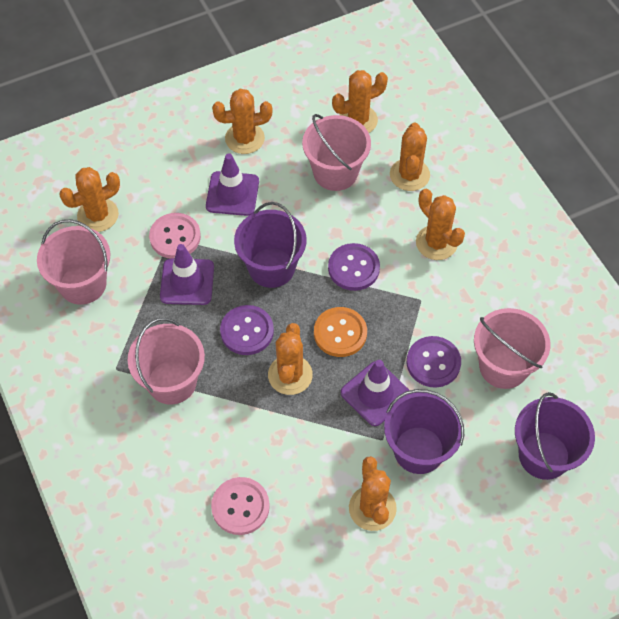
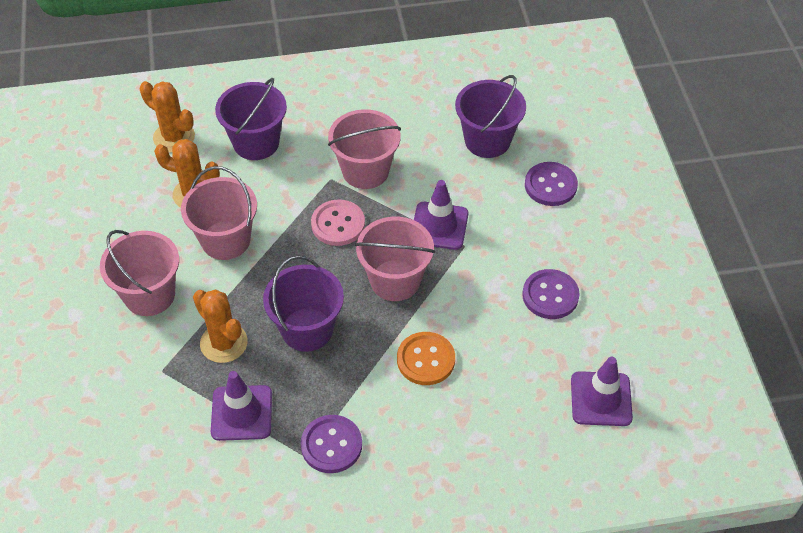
orange cactus: 7 -> 3
pink button: 2 -> 1

